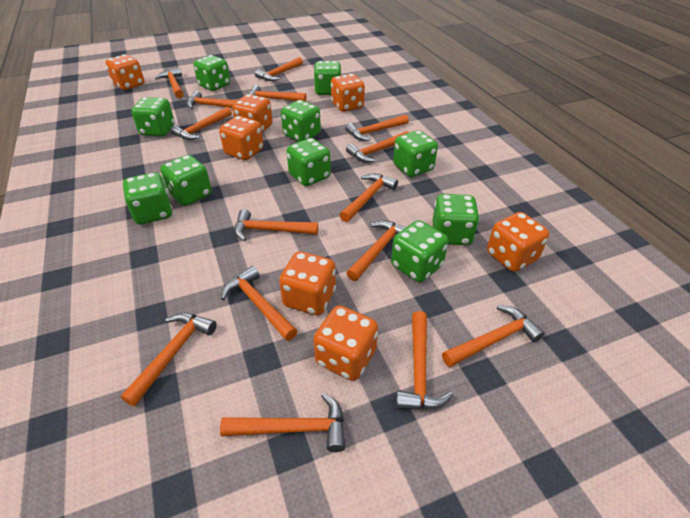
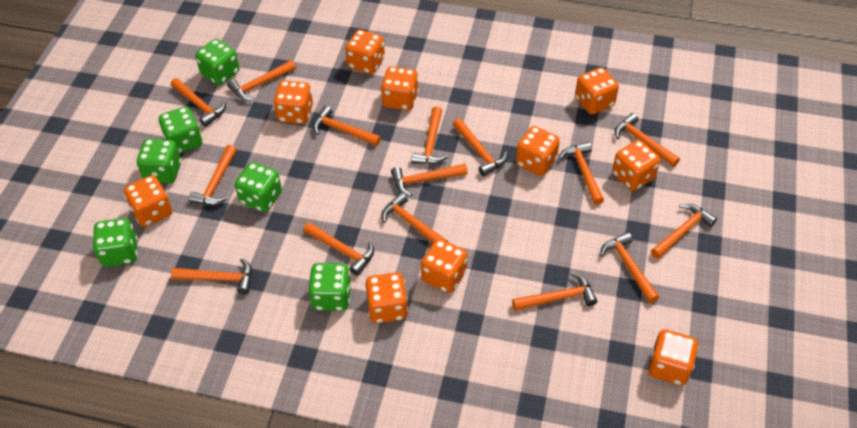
green dice: 10 -> 6
orange dice: 7 -> 10

